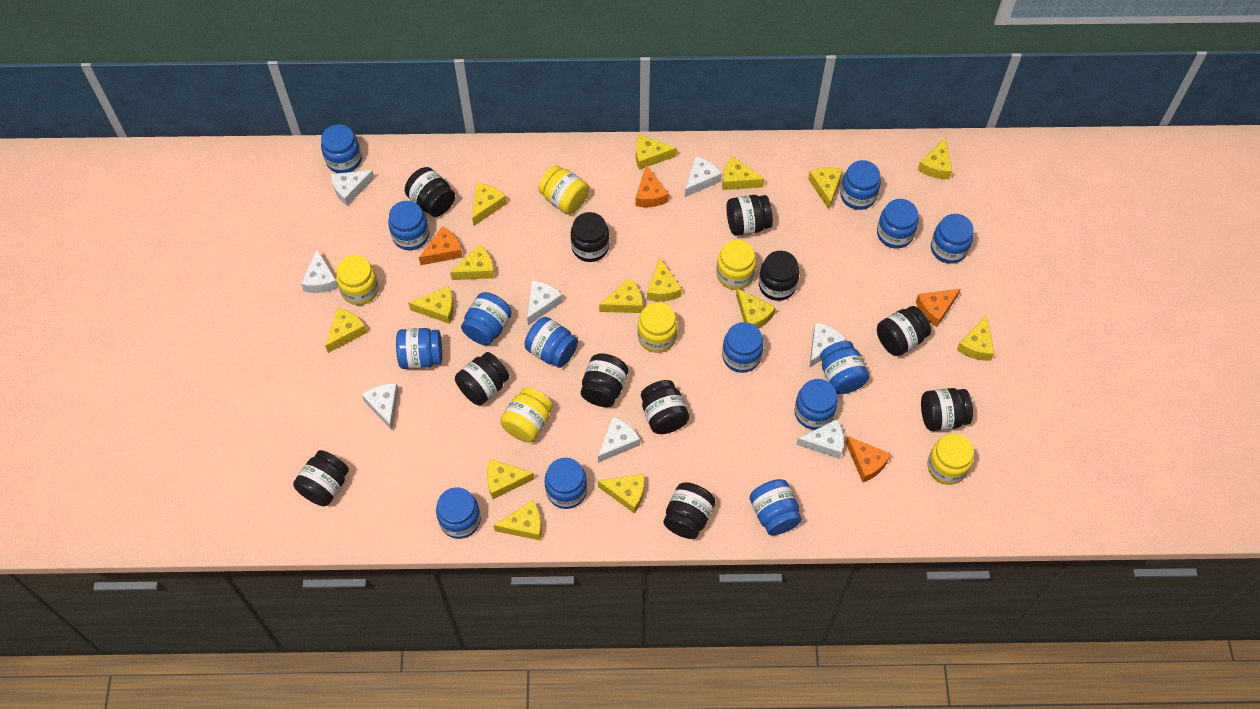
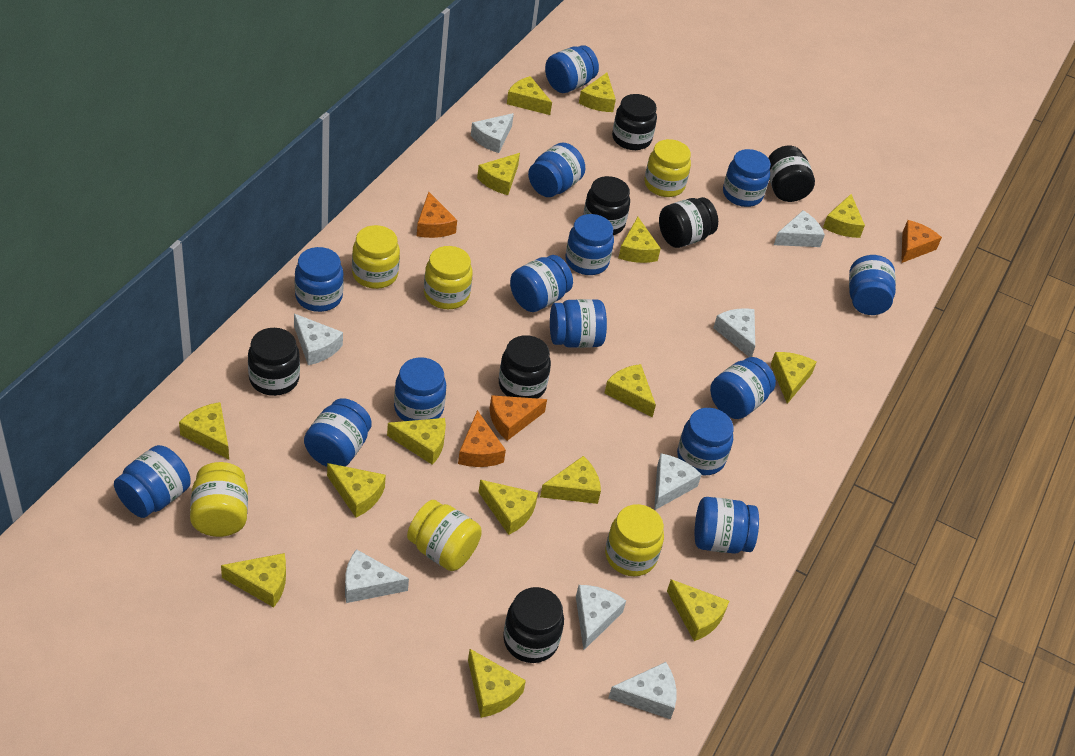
black jar: 11 -> 7

